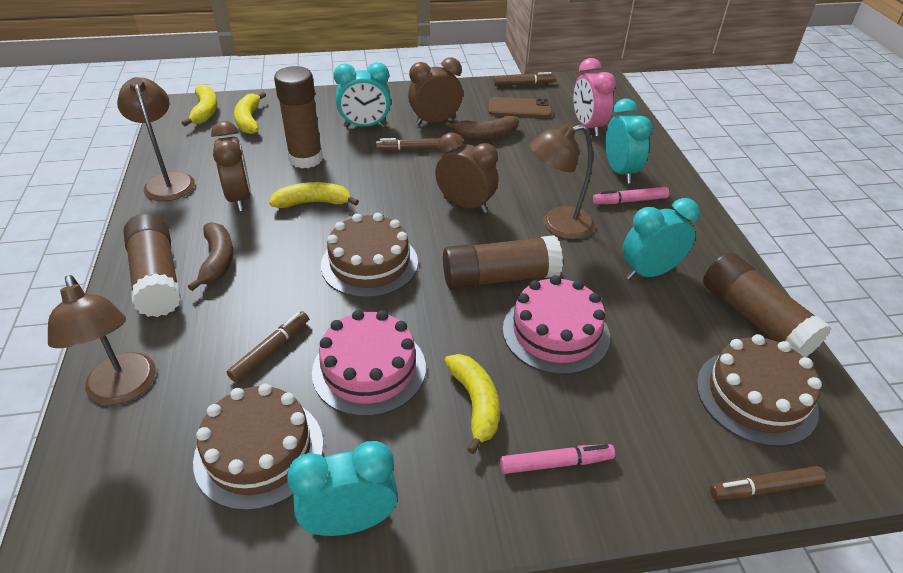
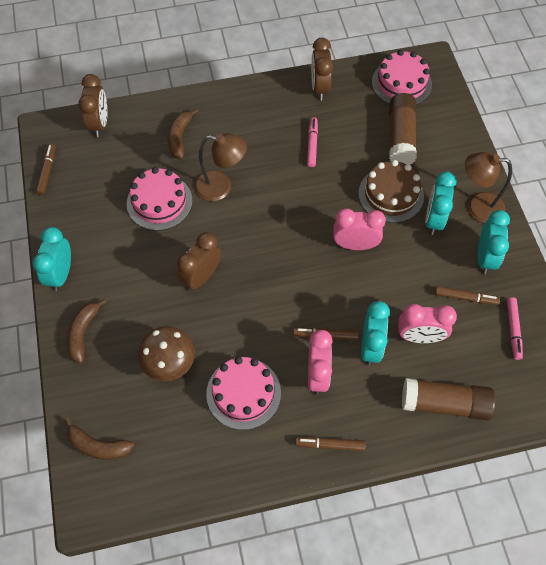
brown banana: 2 -> 3
brown cake: 3 -> 1
brown glue stick: 4 -> 2
brown lamp: 3 -> 2
brown mushroom: 0 -> 1
brown phone: 1 -> 0
pink cake: 2 -> 3
pink clock: 1 -> 3
yellow banana: 4 -> 0

